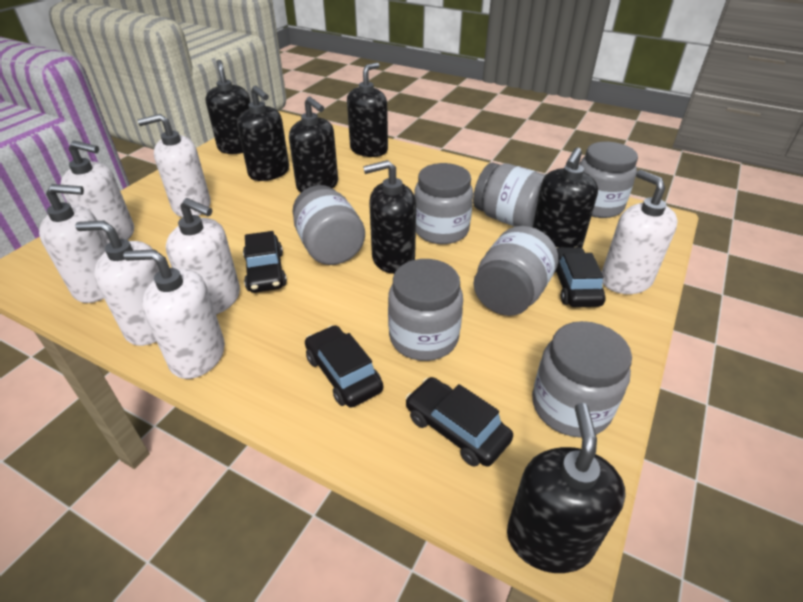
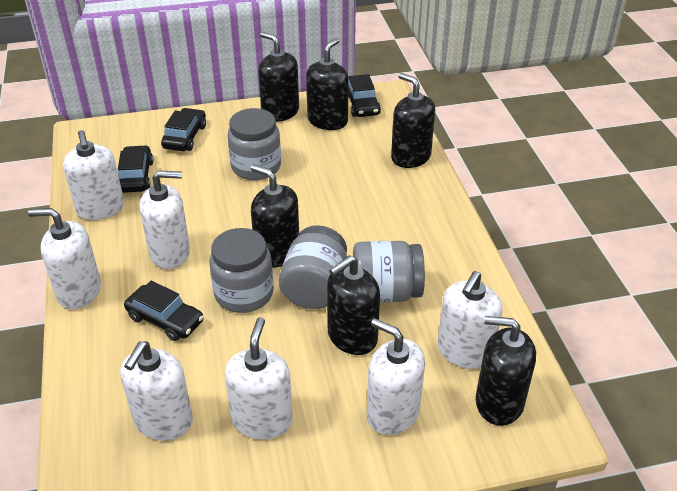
black soap dispenser: 7 -> 6
grey jar: 7 -> 4

